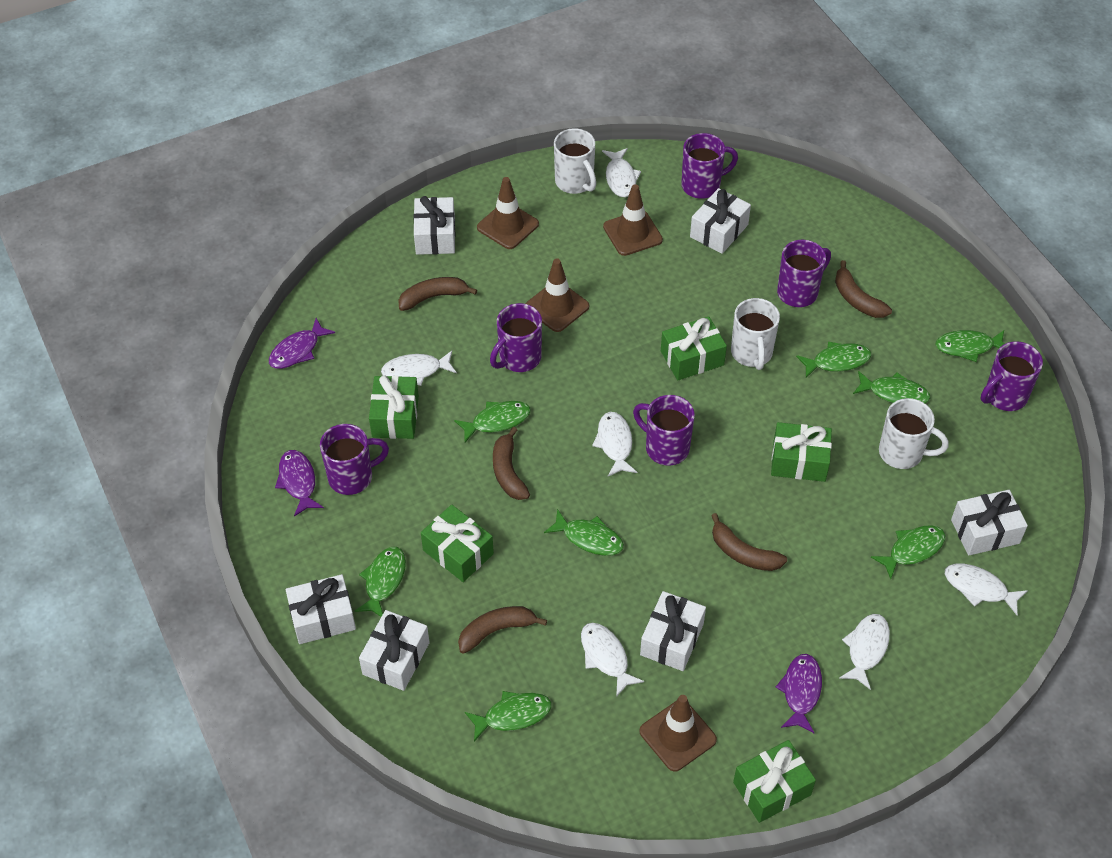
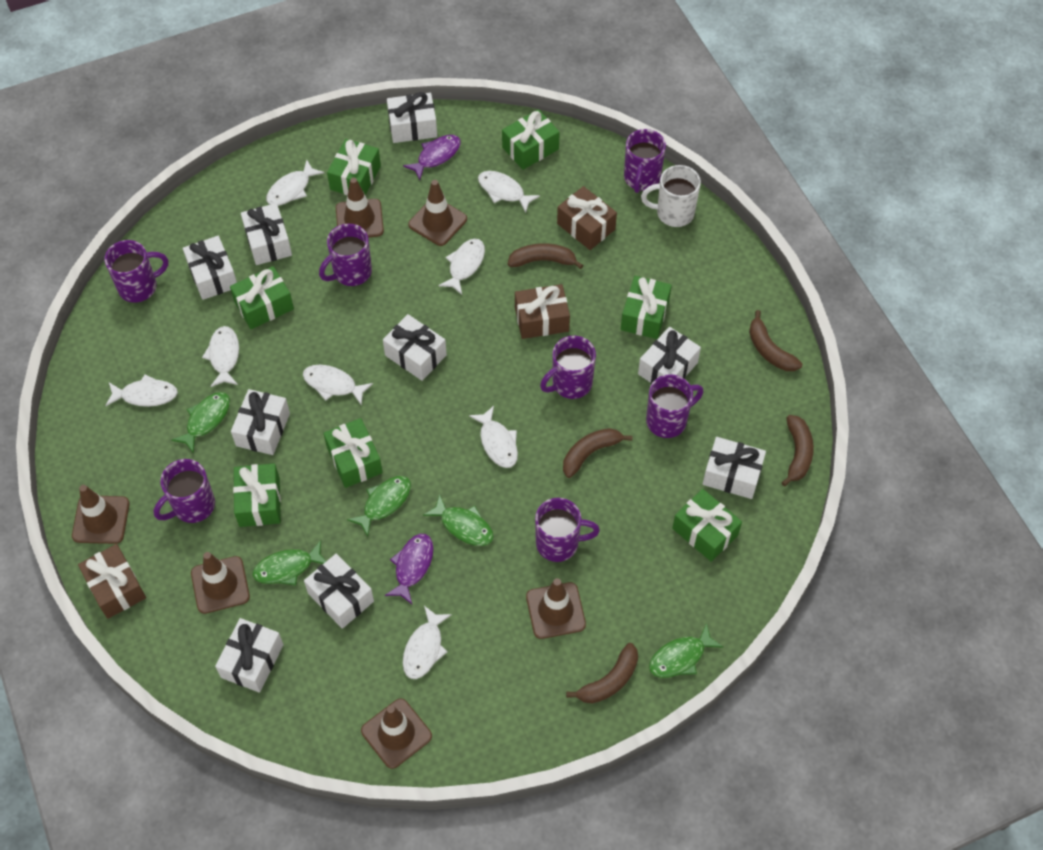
brown gift: 0 -> 3
brown traffic cone: 4 -> 6
green fish: 8 -> 5
green gift: 5 -> 7
purple fish: 3 -> 2
purple mug: 6 -> 7
white fish: 6 -> 8
white gift: 6 -> 9
white mug: 3 -> 1

